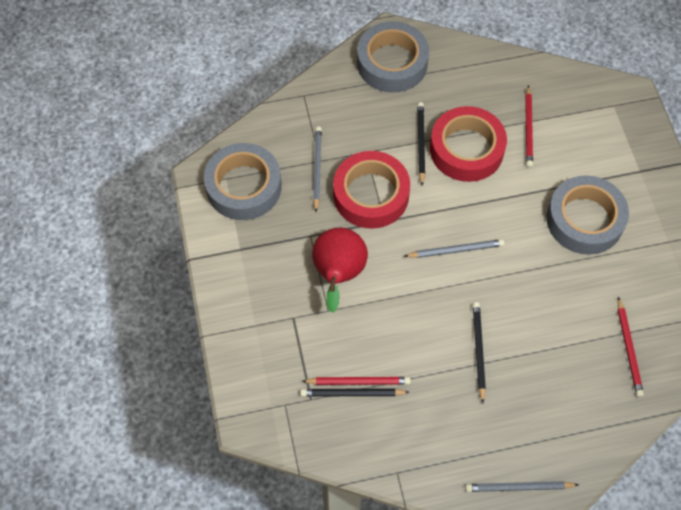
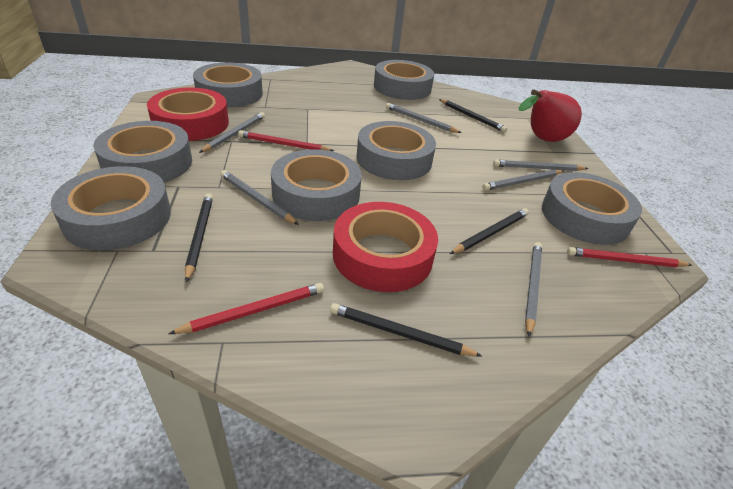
black pencil: 3 -> 4
grey pencil: 3 -> 6
grey tape: 3 -> 7

